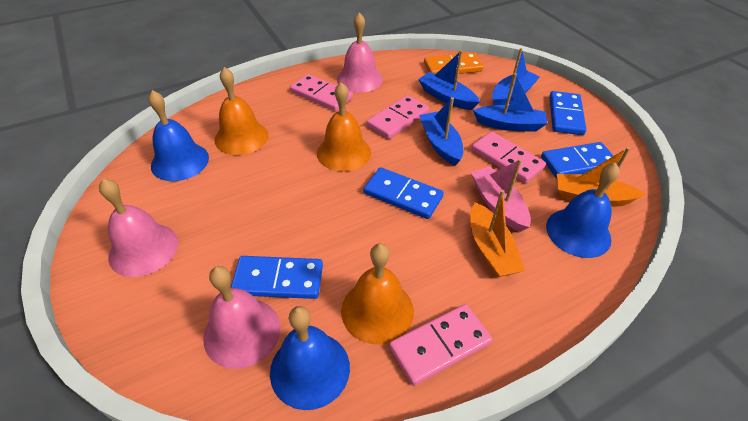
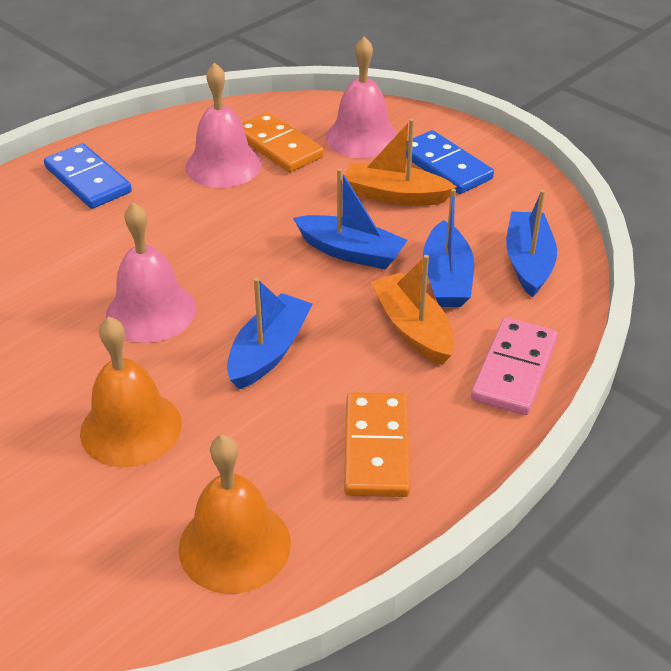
blue bell: 3 -> 0
blue domino: 4 -> 2
orange bell: 3 -> 2
orange domino: 1 -> 2
pink boat: 1 -> 0
pink domino: 4 -> 1

